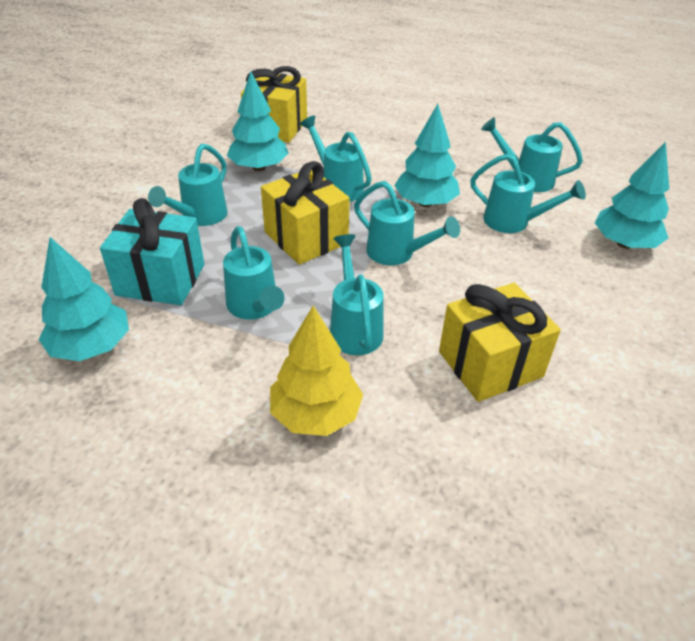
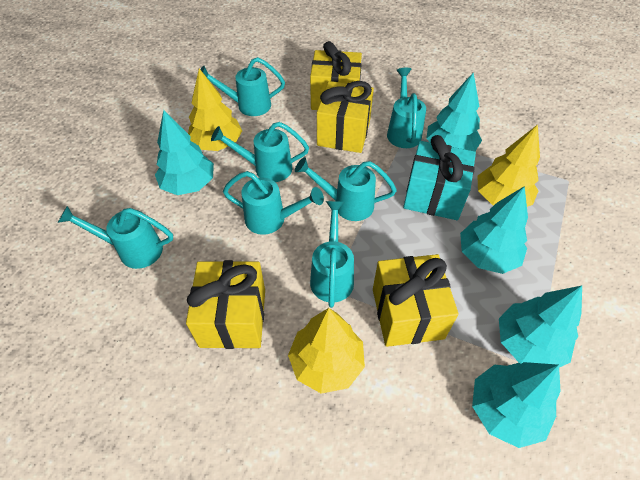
turquoise tree: 4 -> 5
yellow gift: 3 -> 4
yellow tree: 1 -> 3

